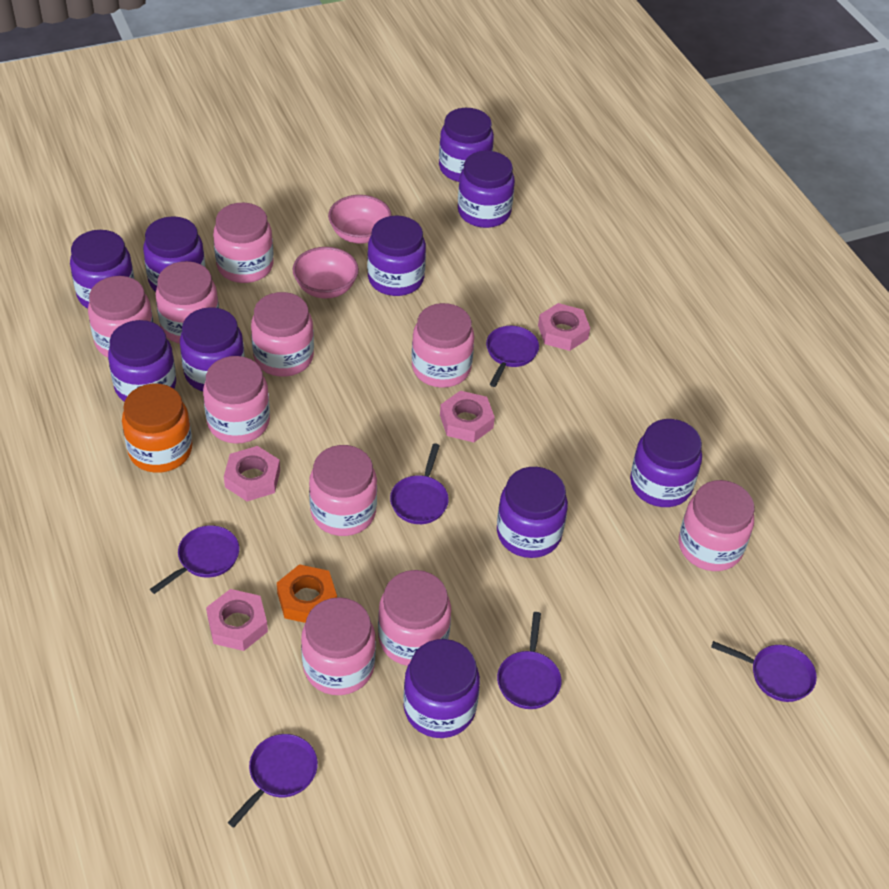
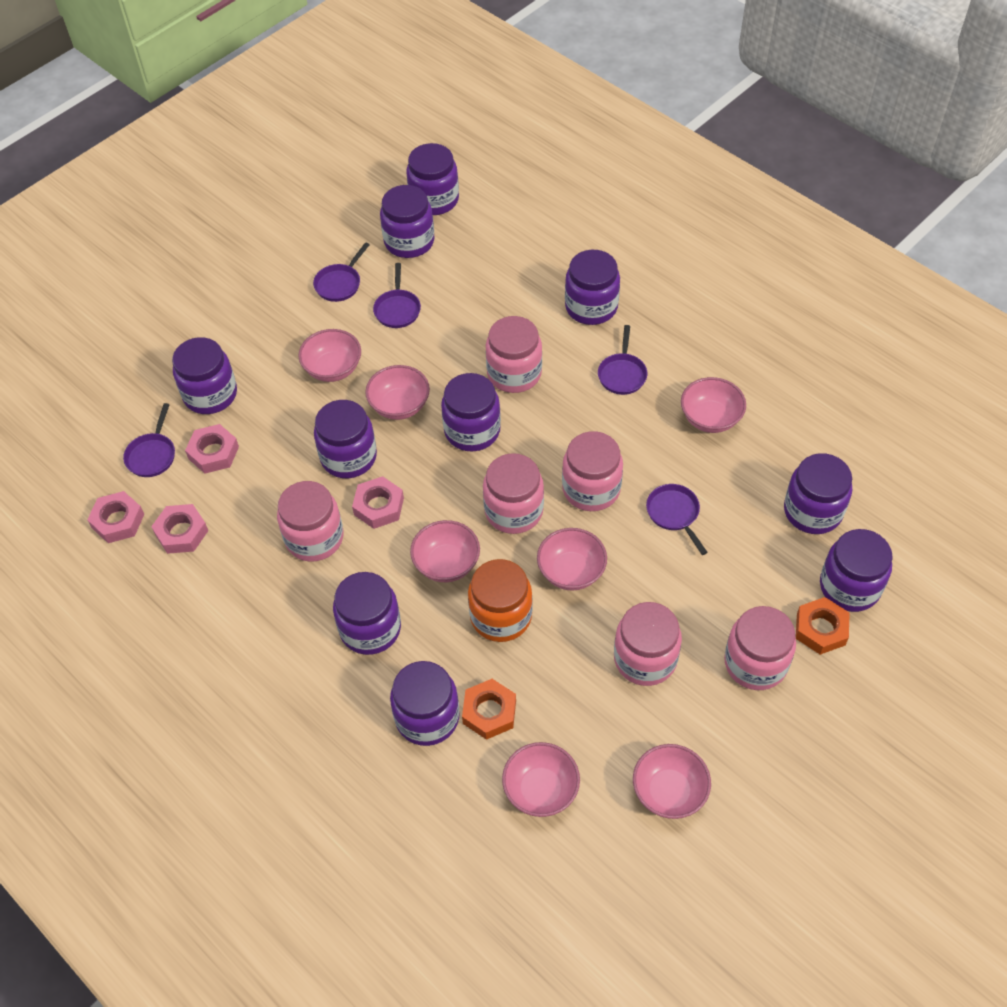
orange nut: 1 -> 2
pink bowl: 2 -> 7
pink jar: 10 -> 6
purple pan: 6 -> 5

